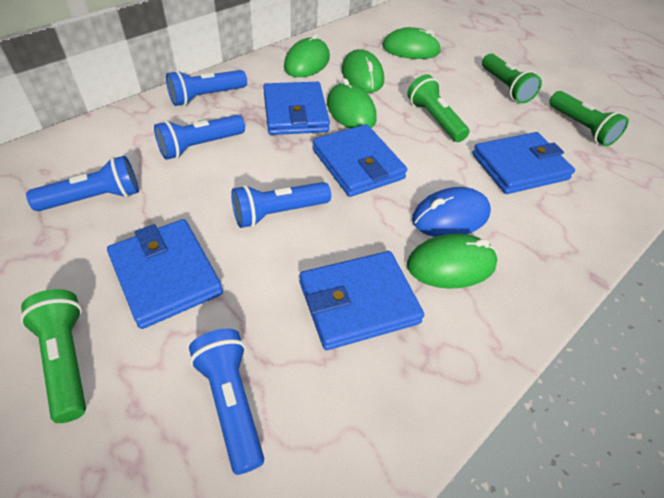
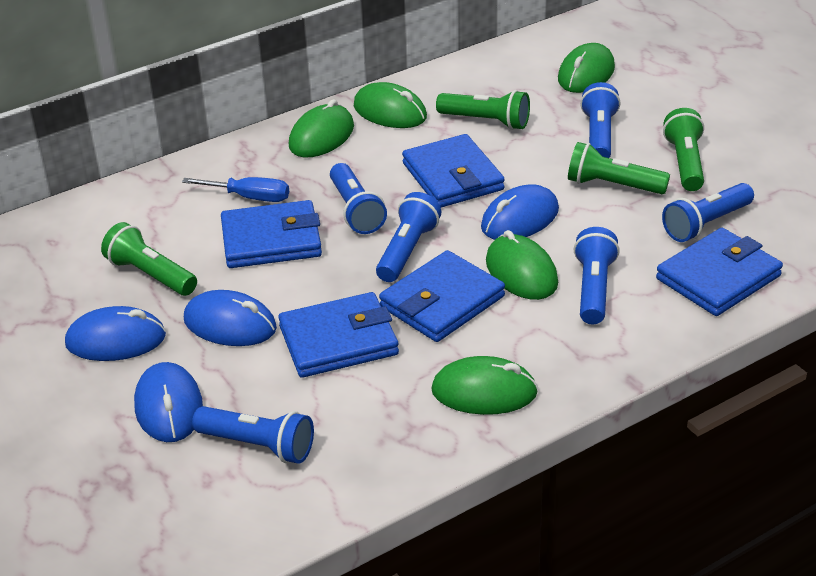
blue flashlight: 5 -> 6
blue mouse: 1 -> 4
blue screwdriver: 0 -> 1

